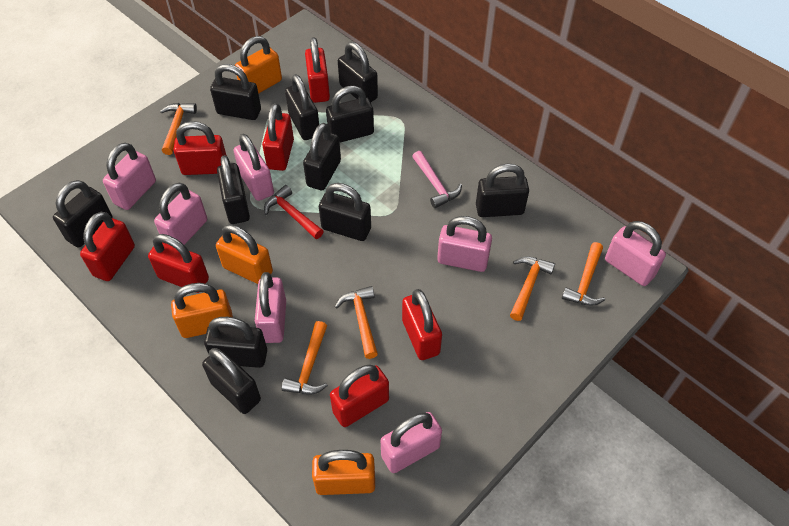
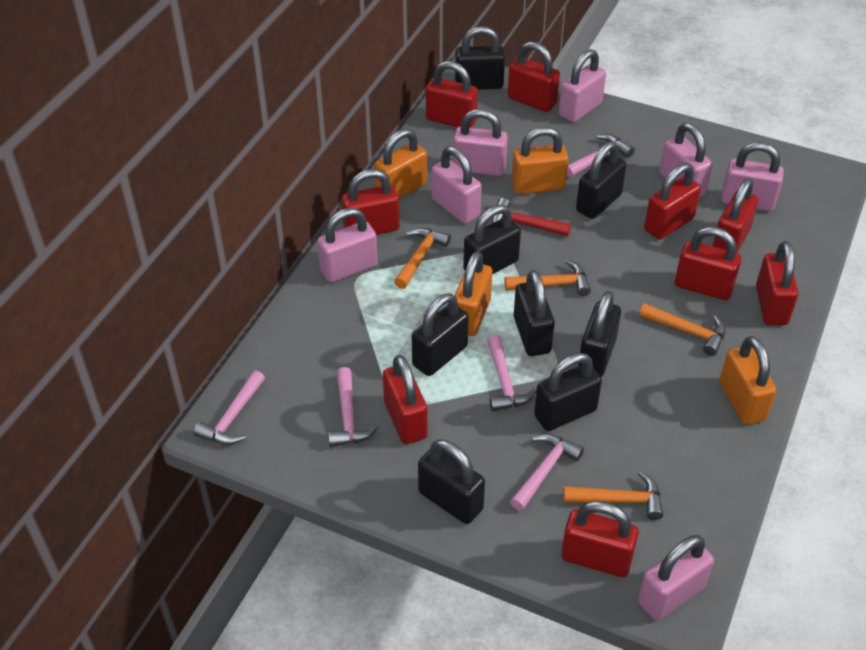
black padlock: 11 -> 8
orange hammer: 5 -> 4
pink hammer: 1 -> 5
red padlock: 7 -> 9

